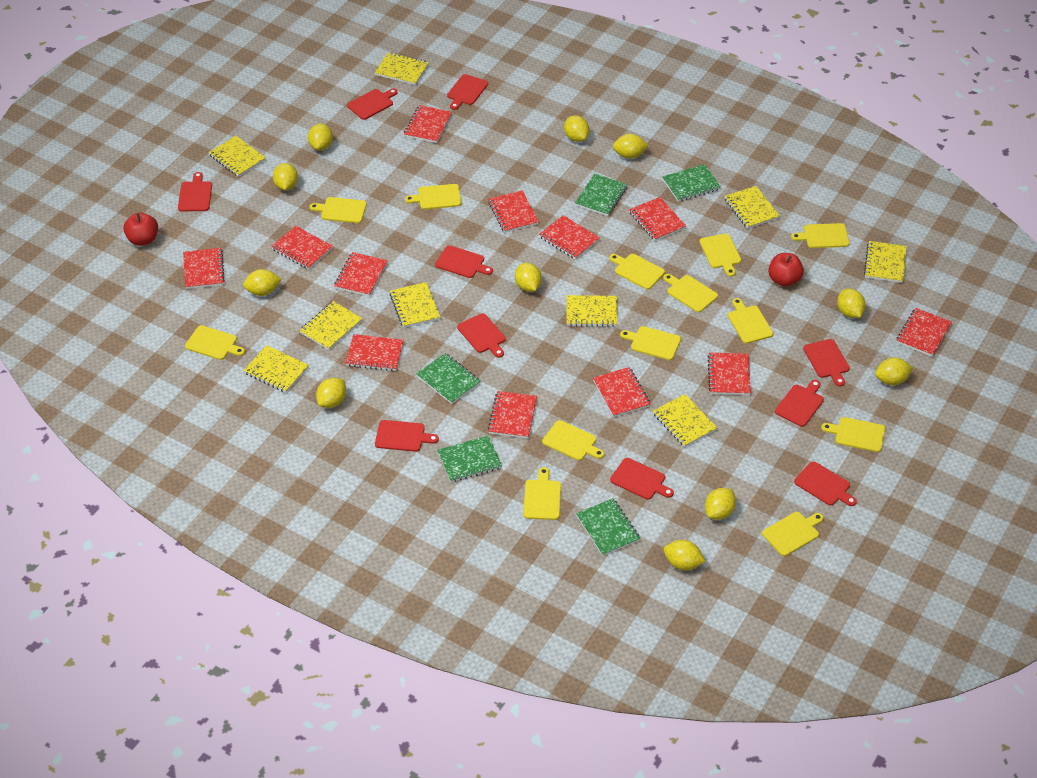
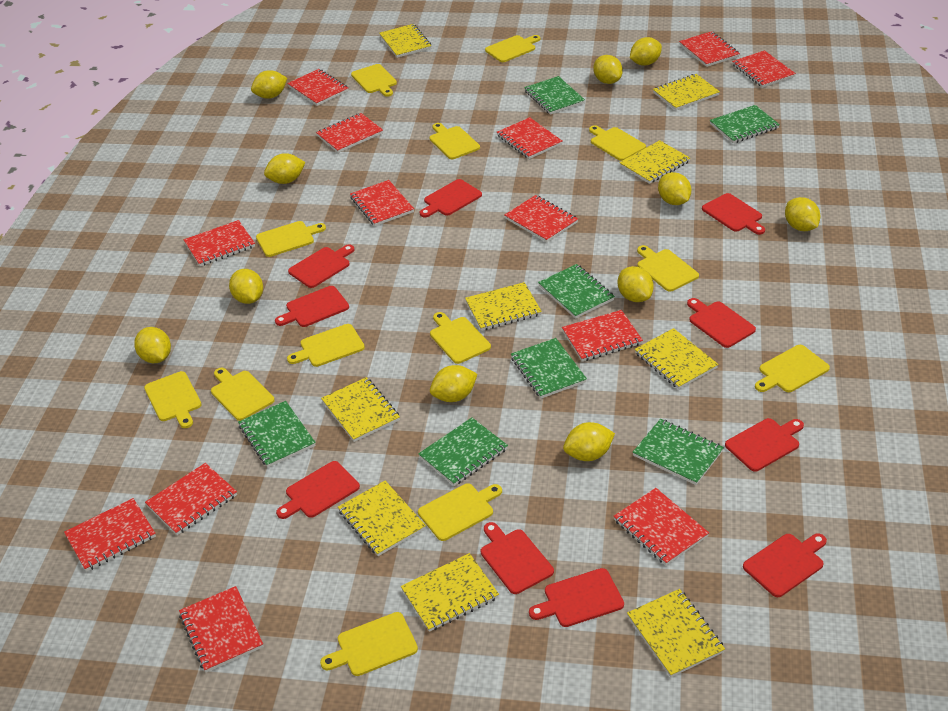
green notebook: 5 -> 7
red apple: 2 -> 0
red notebook: 12 -> 13

